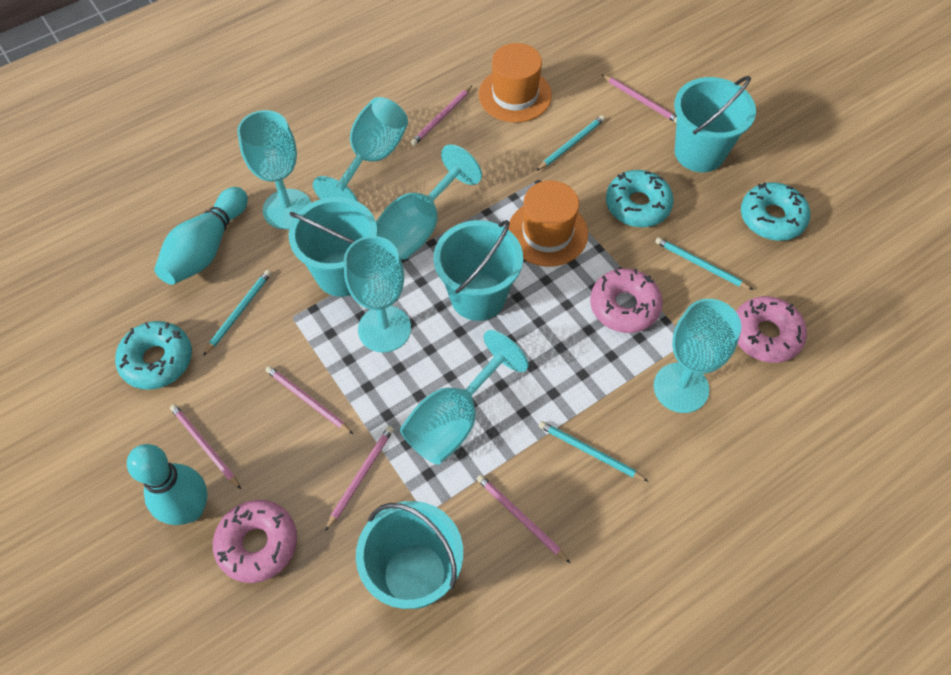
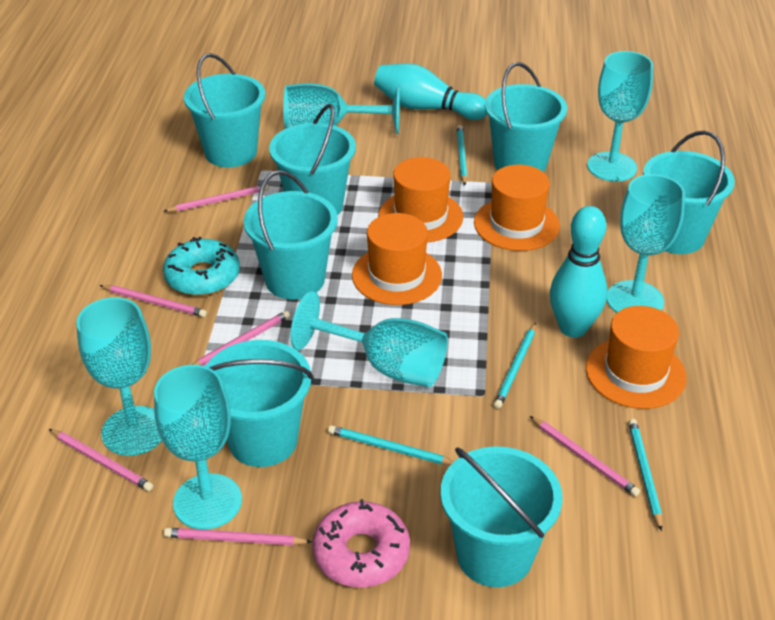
orange hat: 2 -> 4
pink donut: 3 -> 1
turquoise bucket: 4 -> 7
turquoise donut: 3 -> 1

